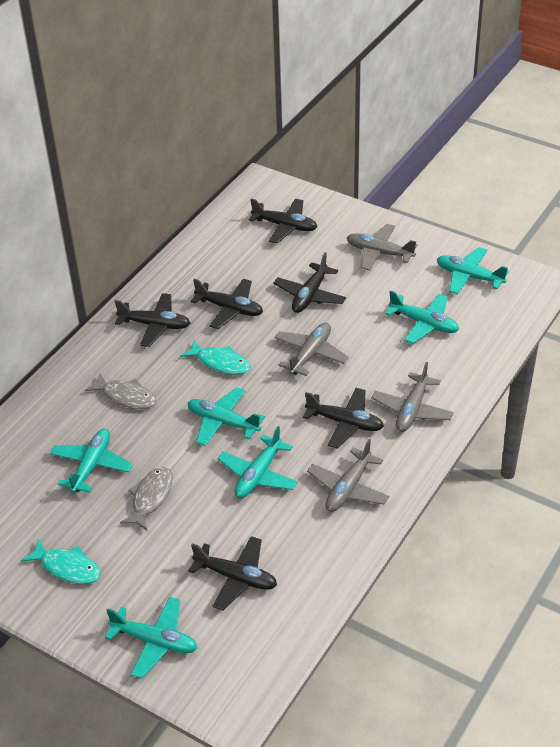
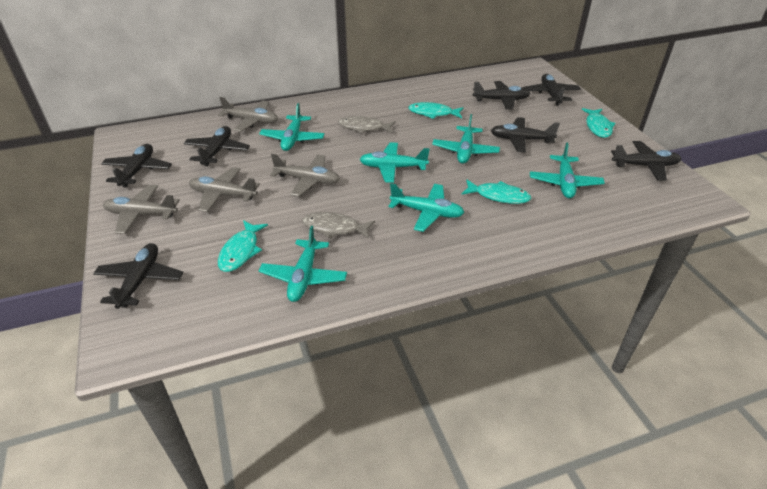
black plane: 6 -> 7
turquoise fish: 2 -> 4

